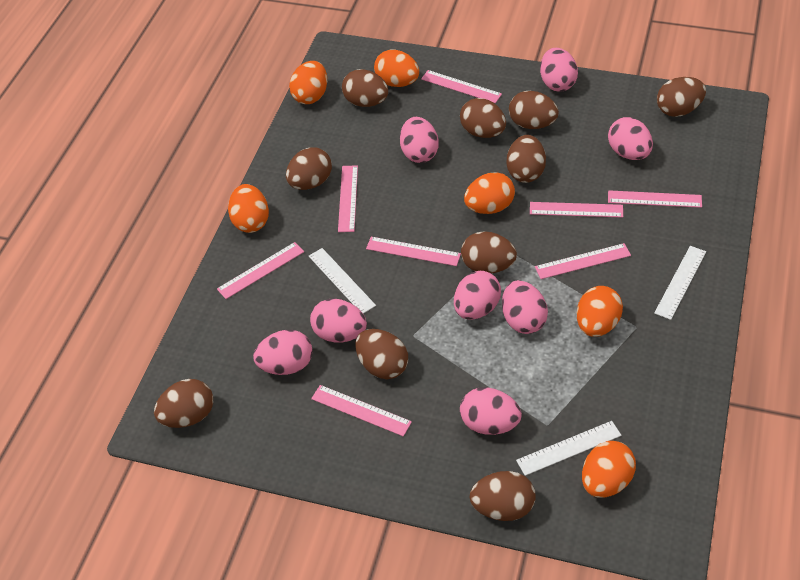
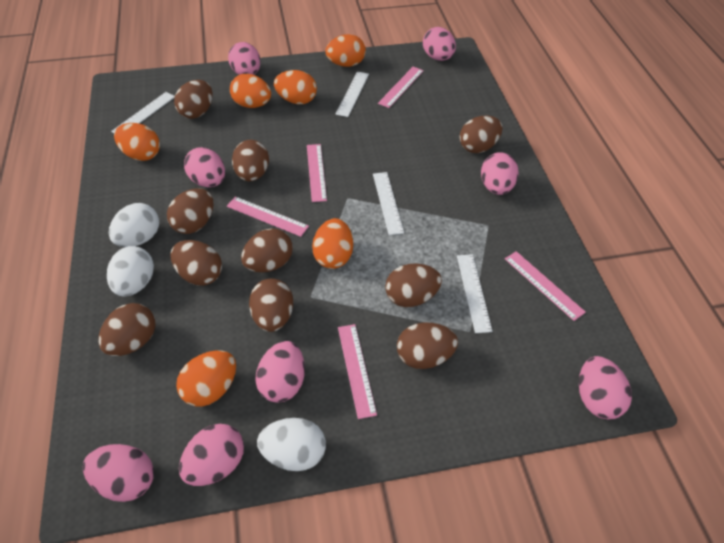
pink ruler: 8 -> 5
white egg: 0 -> 3
white ruler: 3 -> 4

